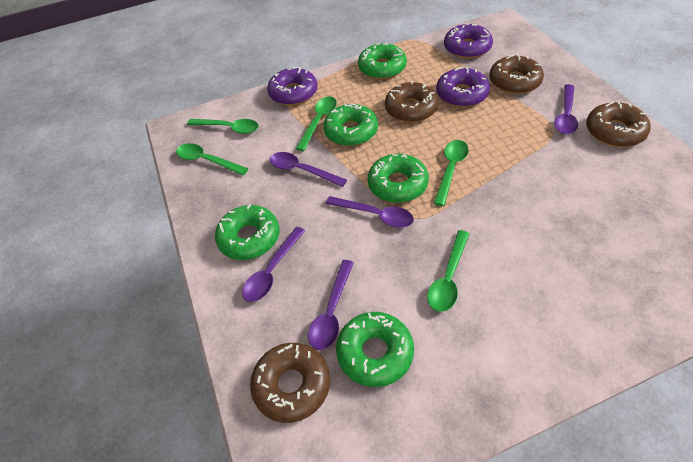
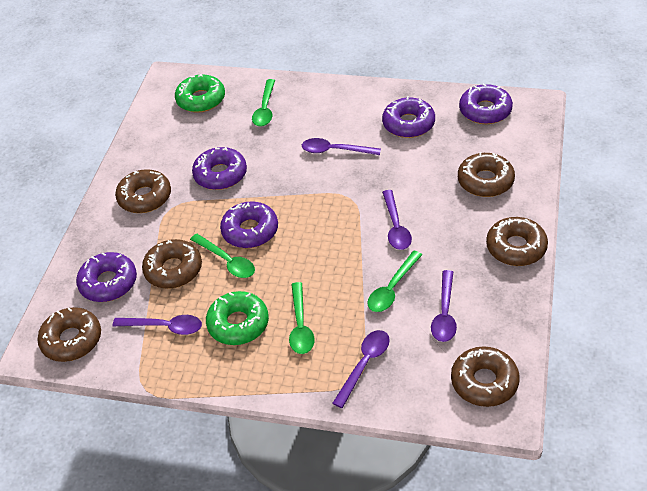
brown donut: 4 -> 6
green donut: 5 -> 2
green spoon: 5 -> 4
purple donut: 3 -> 5

